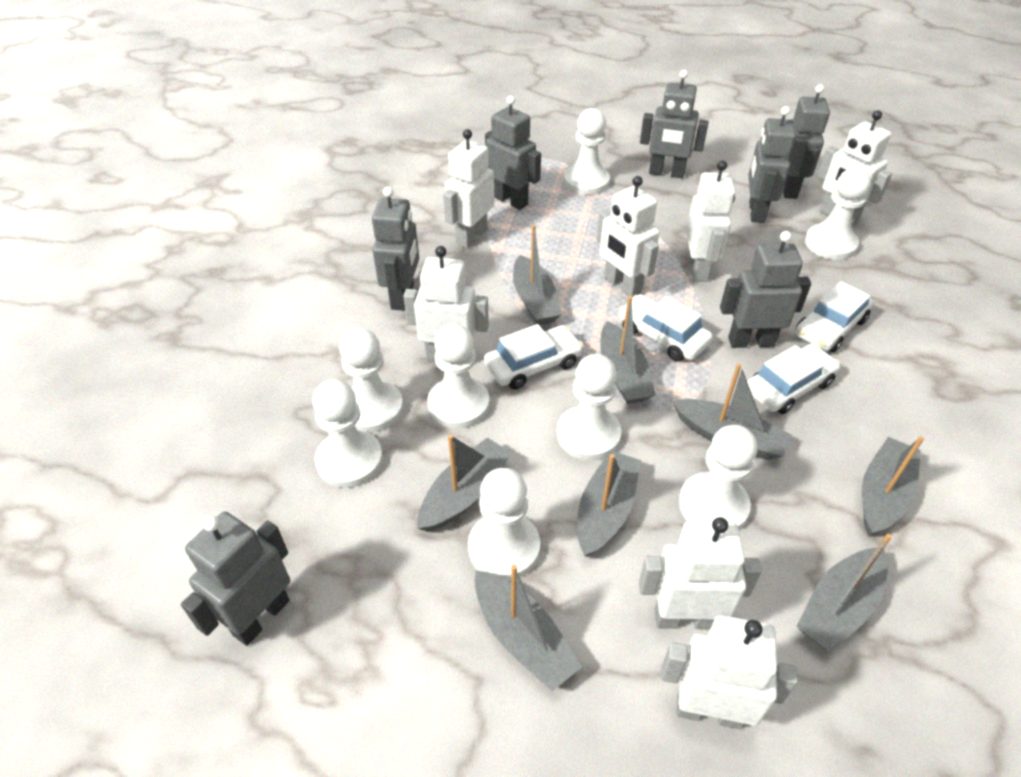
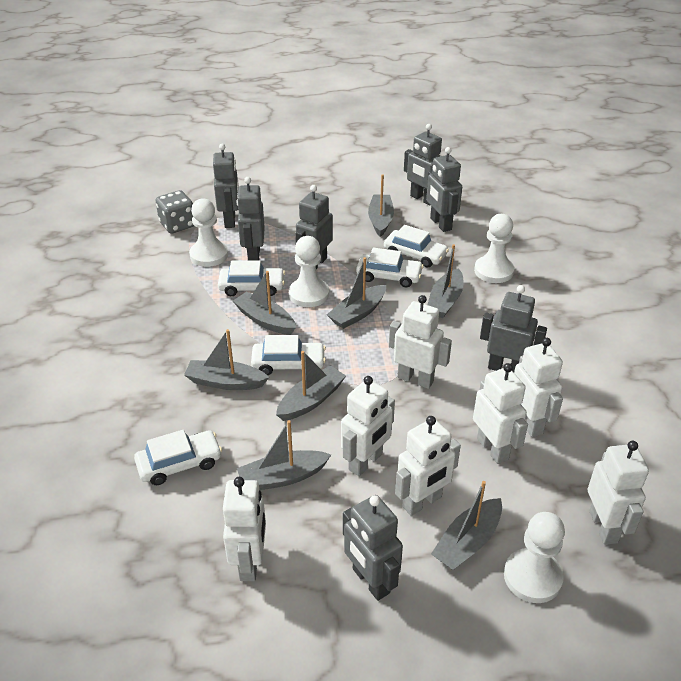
grey dice: 0 -> 1
white car: 4 -> 5
white pawn: 8 -> 4

